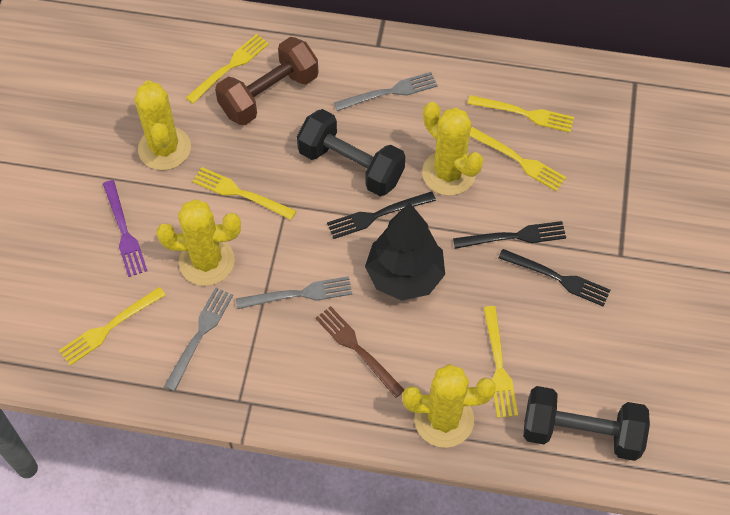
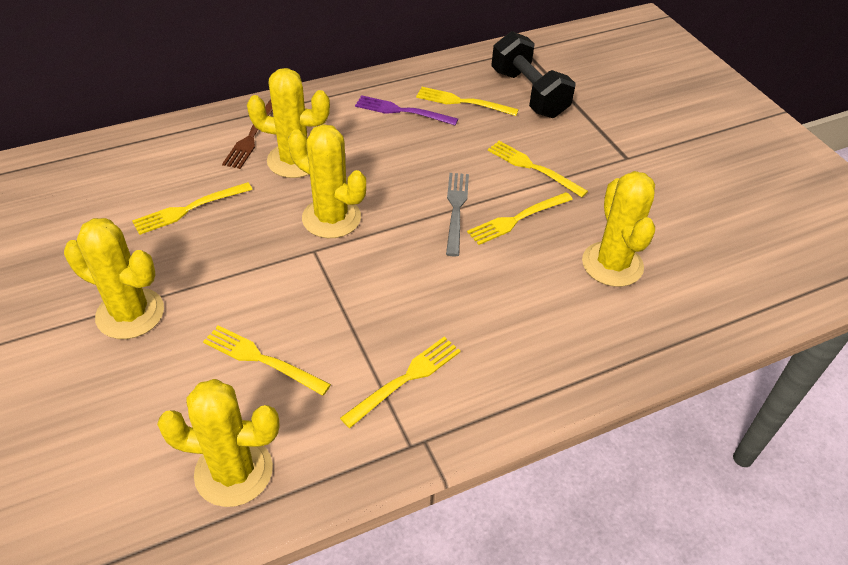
black dumbbell: 2 -> 1
black fork: 3 -> 0
black tree: 1 -> 0
brown dumbbell: 1 -> 0
grey fork: 3 -> 1
yellow cactus: 4 -> 5

